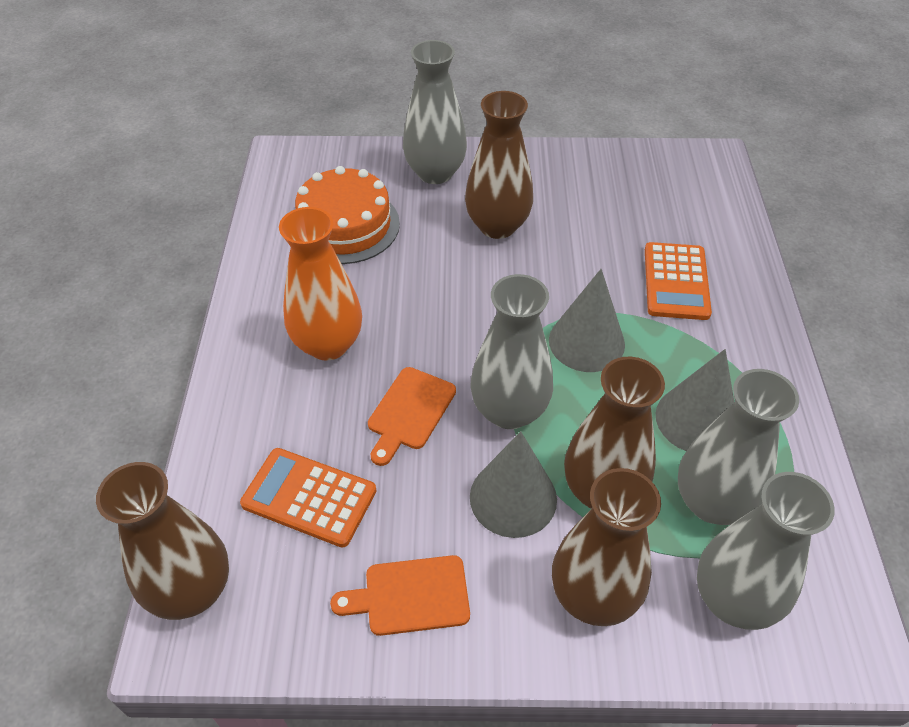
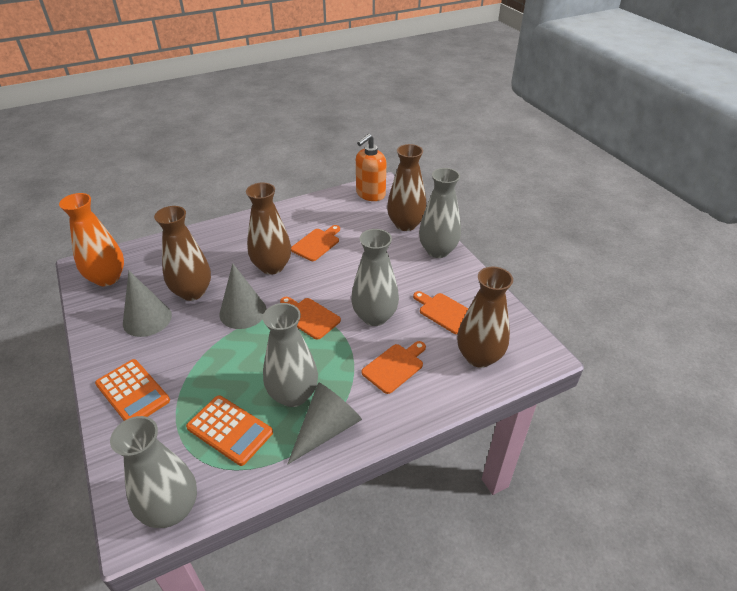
orange cake: 1 -> 0
orange cutting board: 2 -> 4
orange soap dispenser: 0 -> 1

